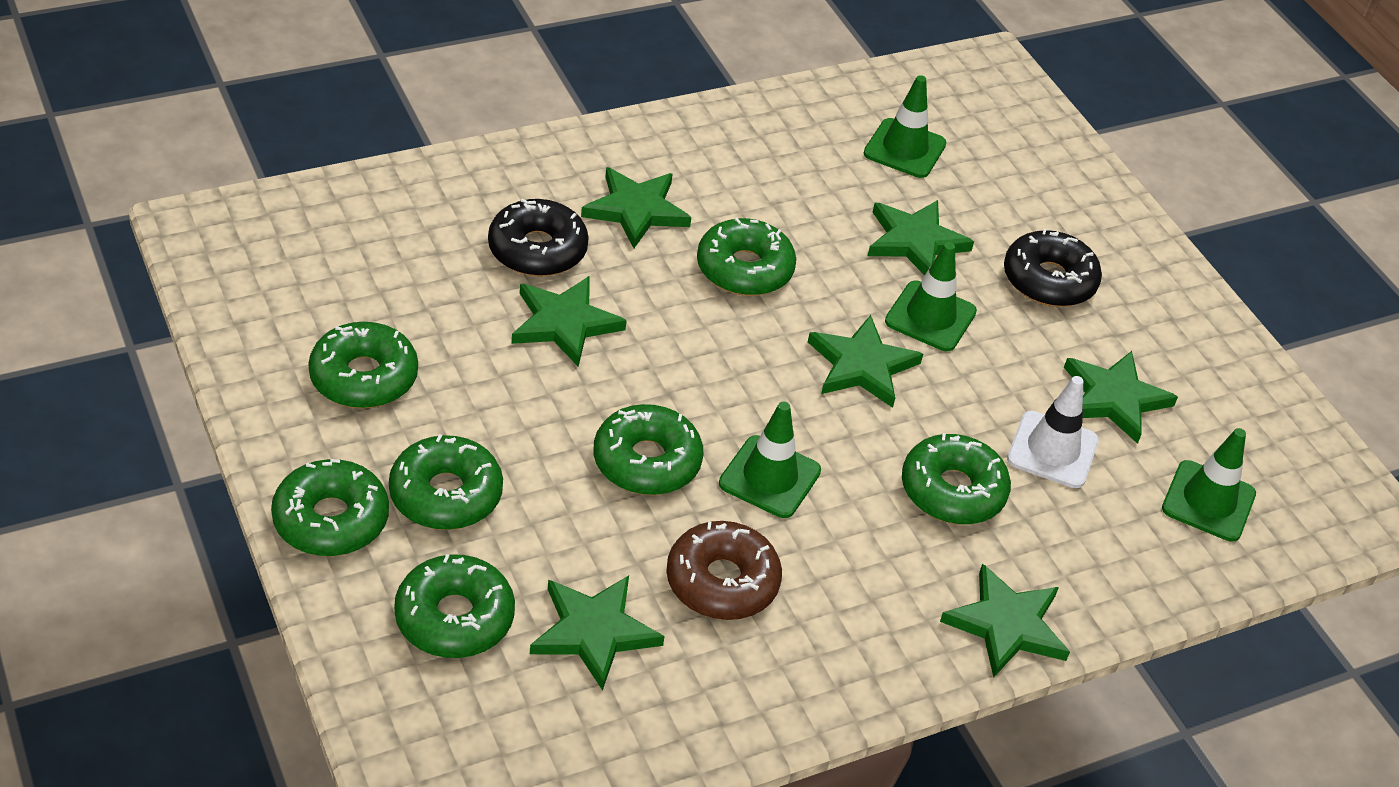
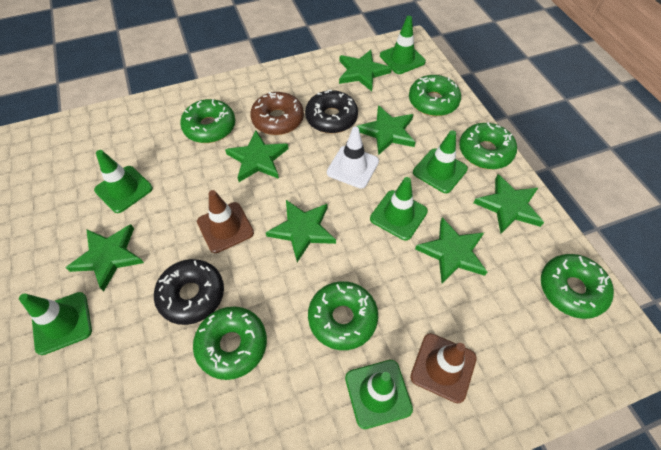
brown traffic cone: 0 -> 2
green donut: 7 -> 6
green traffic cone: 4 -> 6

